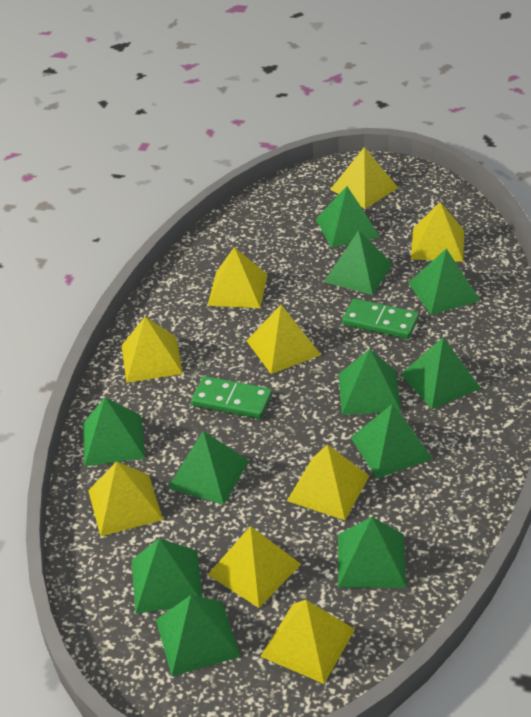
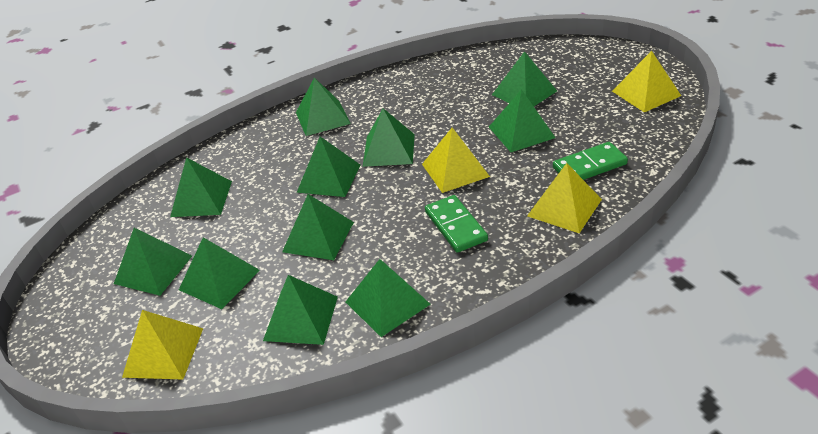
yellow pyramid: 9 -> 4

